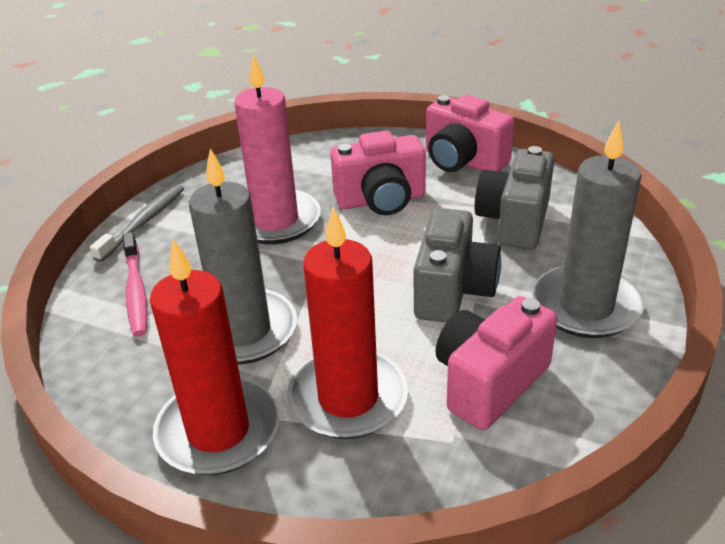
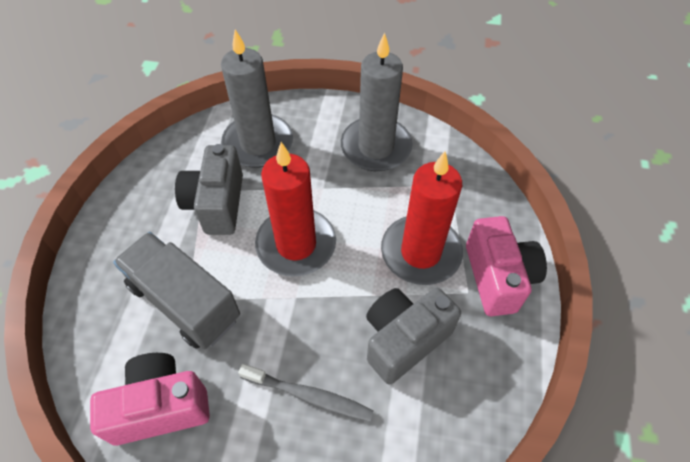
grey truck: 0 -> 1
pink camera: 3 -> 2
pink candle: 1 -> 0
pink toothbrush: 1 -> 0

